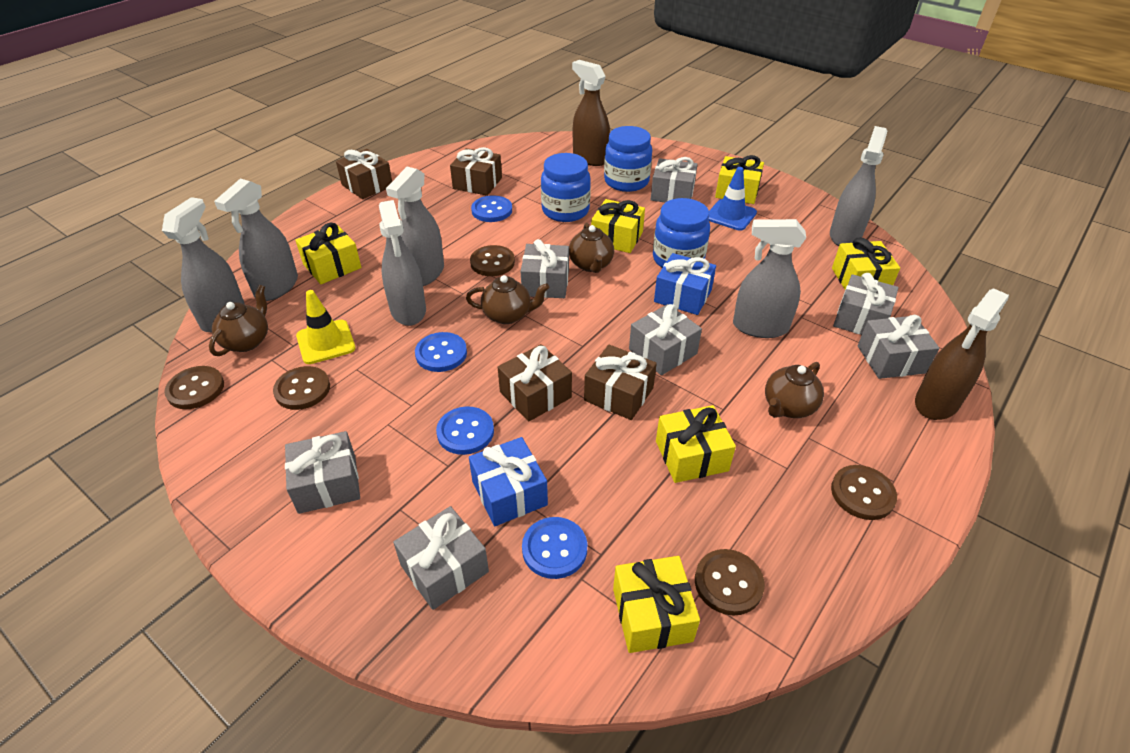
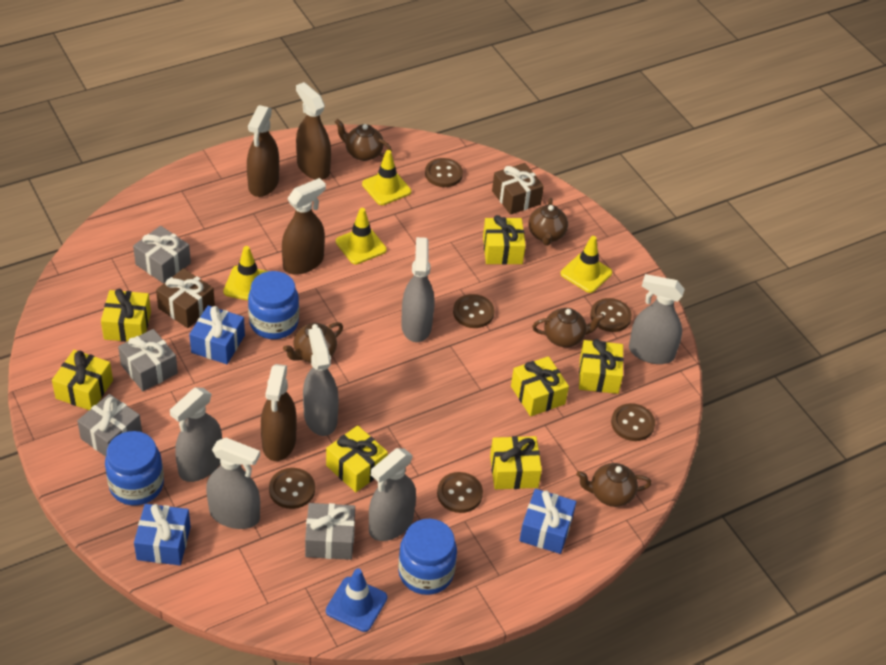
blue button: 4 -> 0
blue gift: 2 -> 3
brown button: 5 -> 6
brown gift: 4 -> 2
brown spray bottle: 2 -> 4
brown teapot: 4 -> 5
grey gift: 7 -> 4
yellow gift: 6 -> 7
yellow traffic cone: 1 -> 4

